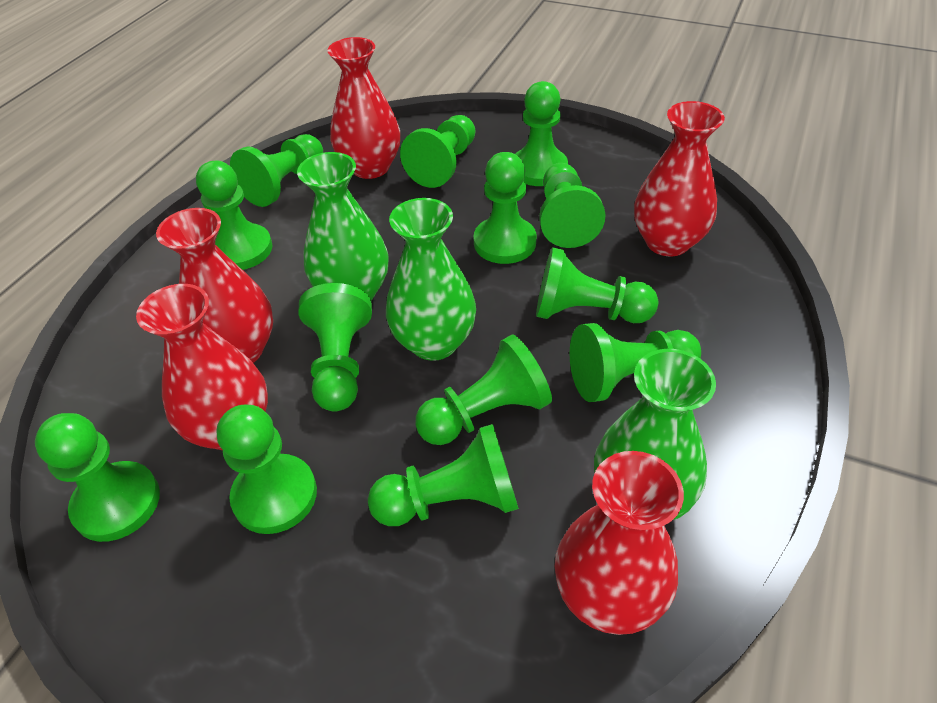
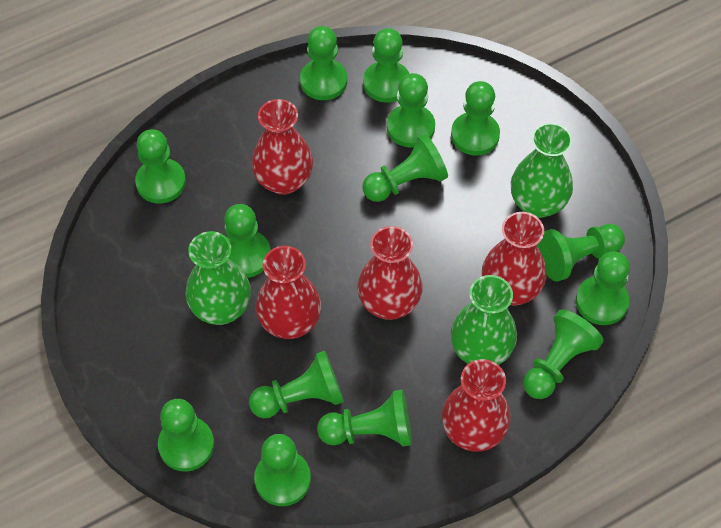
green pawn: 13 -> 14

